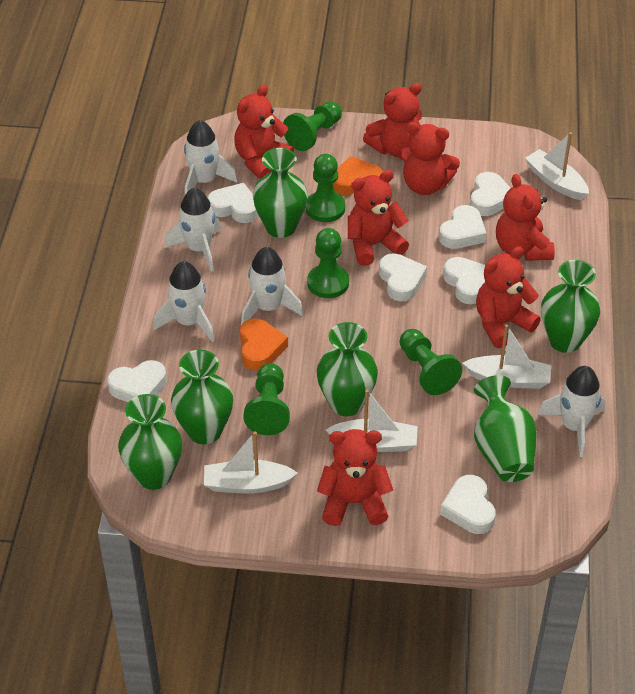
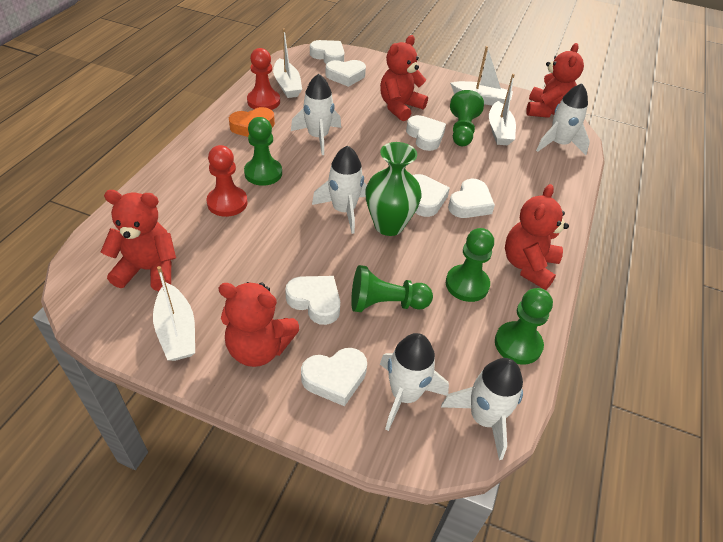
green vase: 6 -> 1
orange heart: 2 -> 1
red pawn: 0 -> 2
red teddy bear: 7 -> 5

